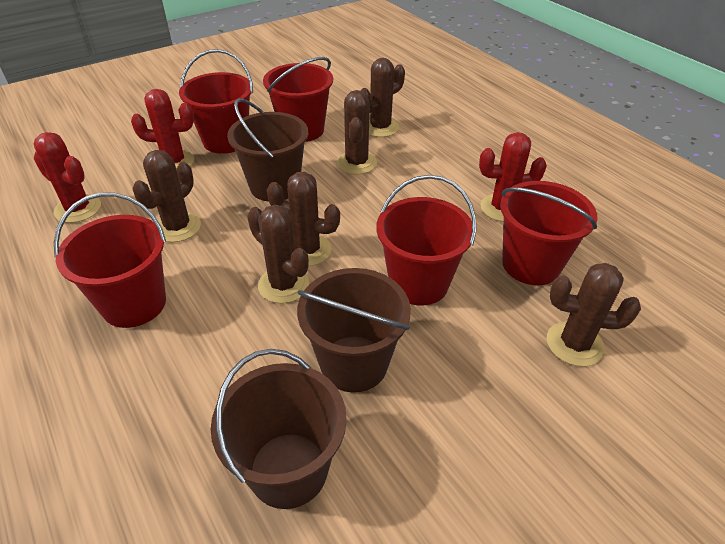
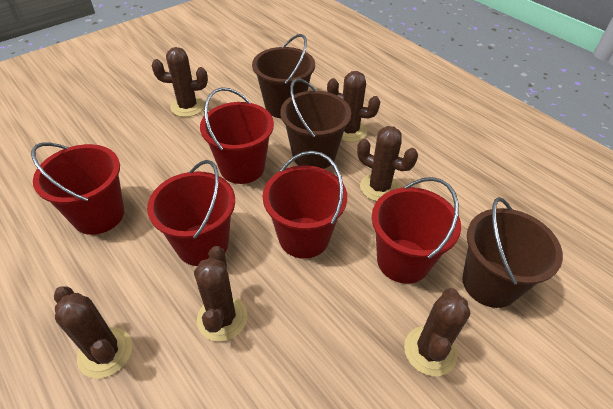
red cactus: 3 -> 0

